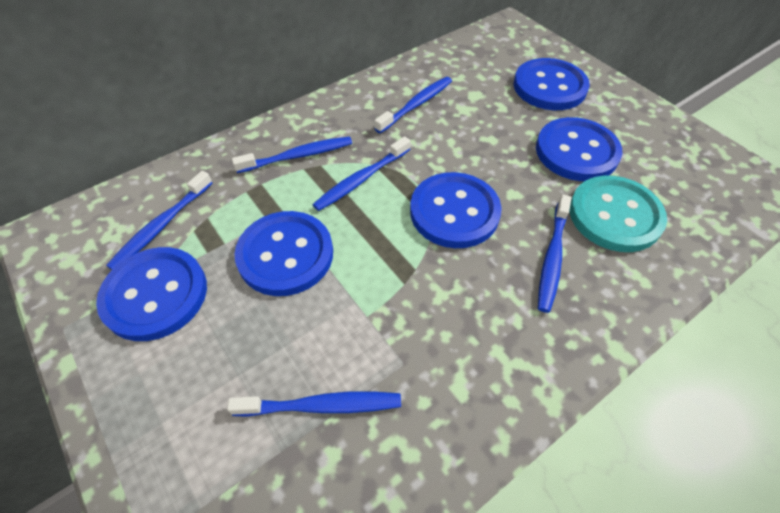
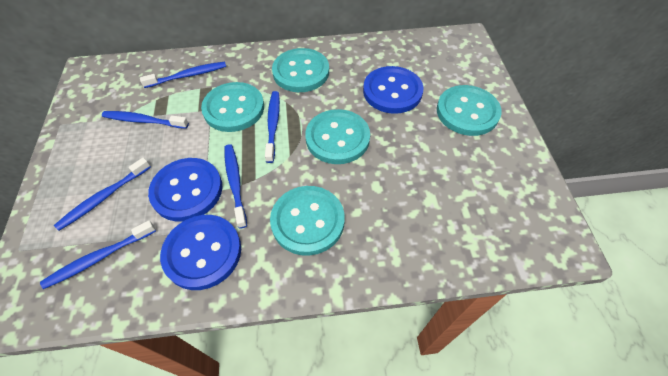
blue button: 5 -> 3
turquoise button: 1 -> 5

